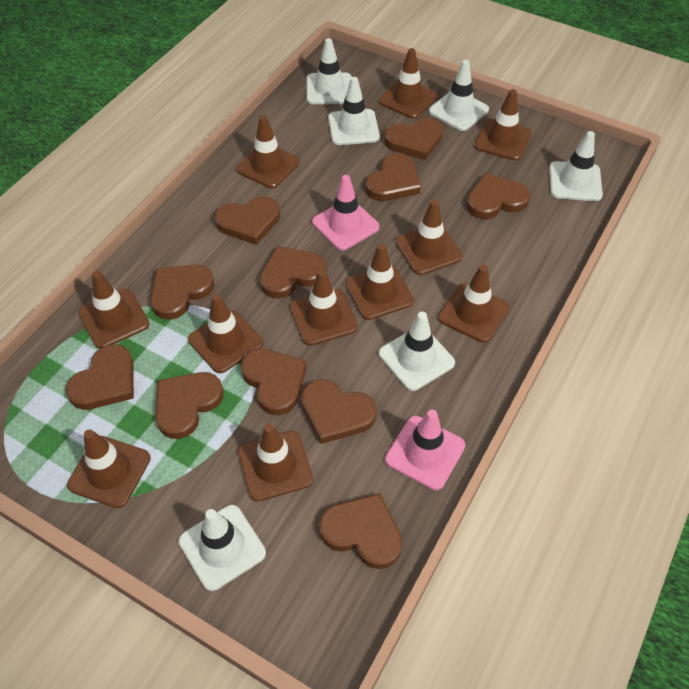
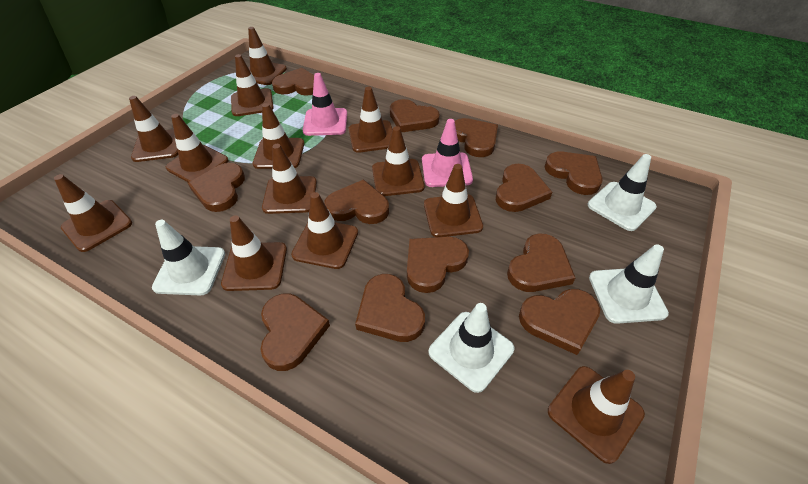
brown heart: 11 -> 12
brown traffic cone: 11 -> 13
white traffic cone: 6 -> 4

